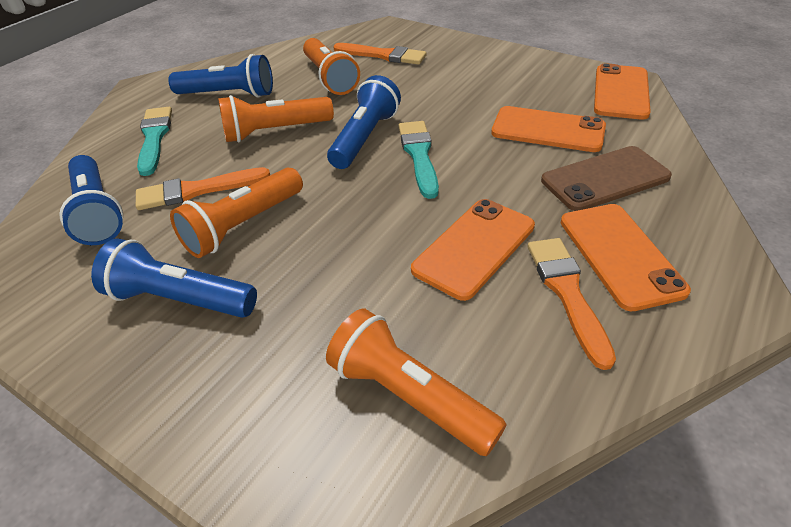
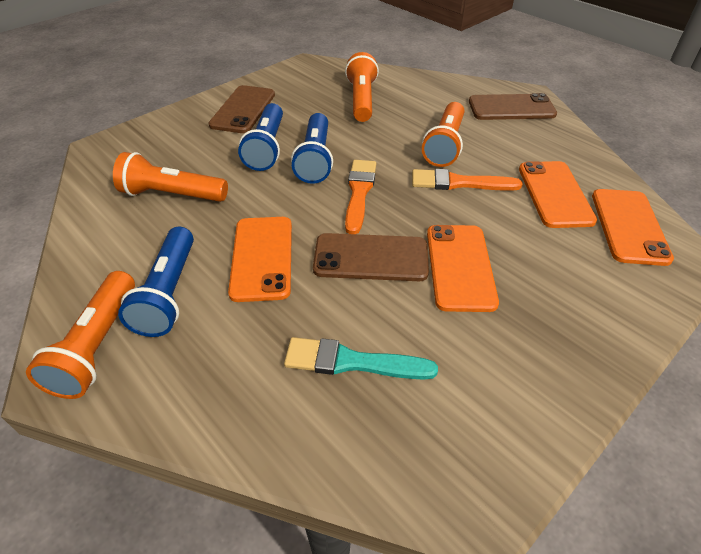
blue flashlight: 4 -> 3
brown phone: 1 -> 3
orange brush: 3 -> 2
turquoise brush: 2 -> 1

